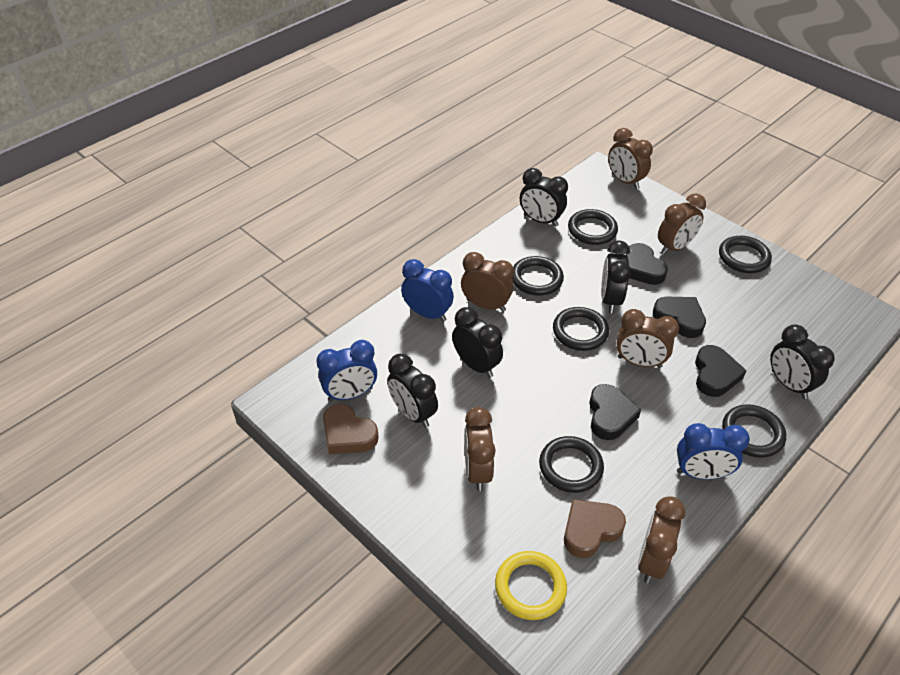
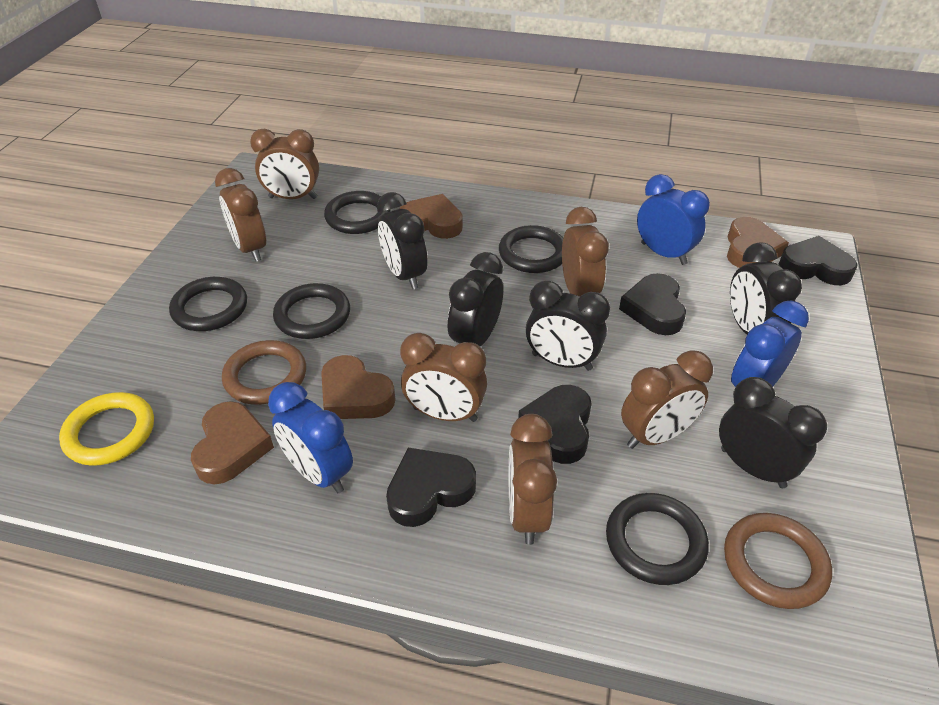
black ring: 6 -> 5
brown heart: 2 -> 4
brown ring: 0 -> 2

